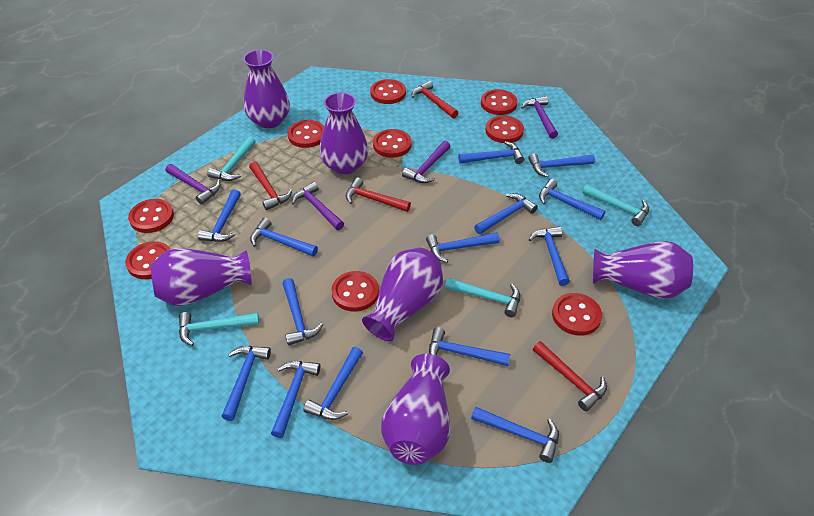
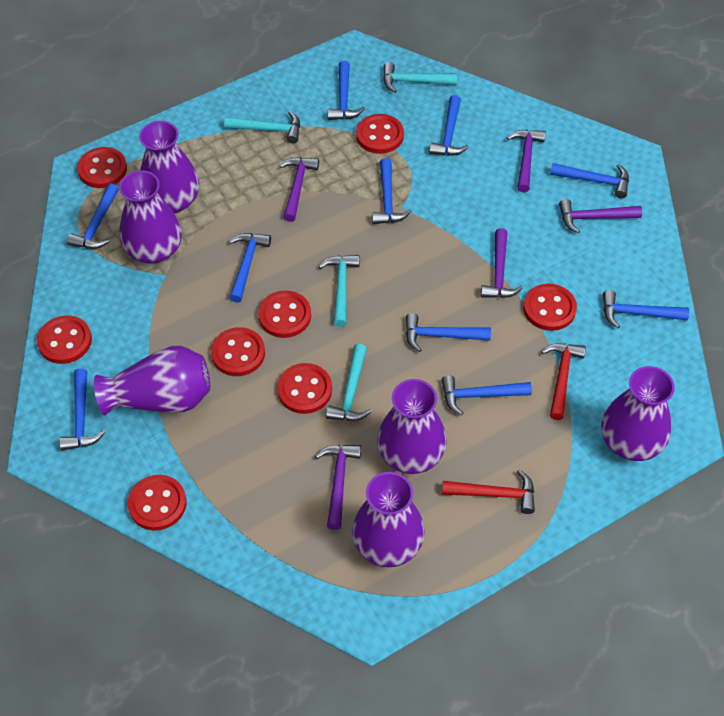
blue hammer: 14 -> 10
purple hammer: 4 -> 5
red button: 9 -> 8
red hammer: 4 -> 2

